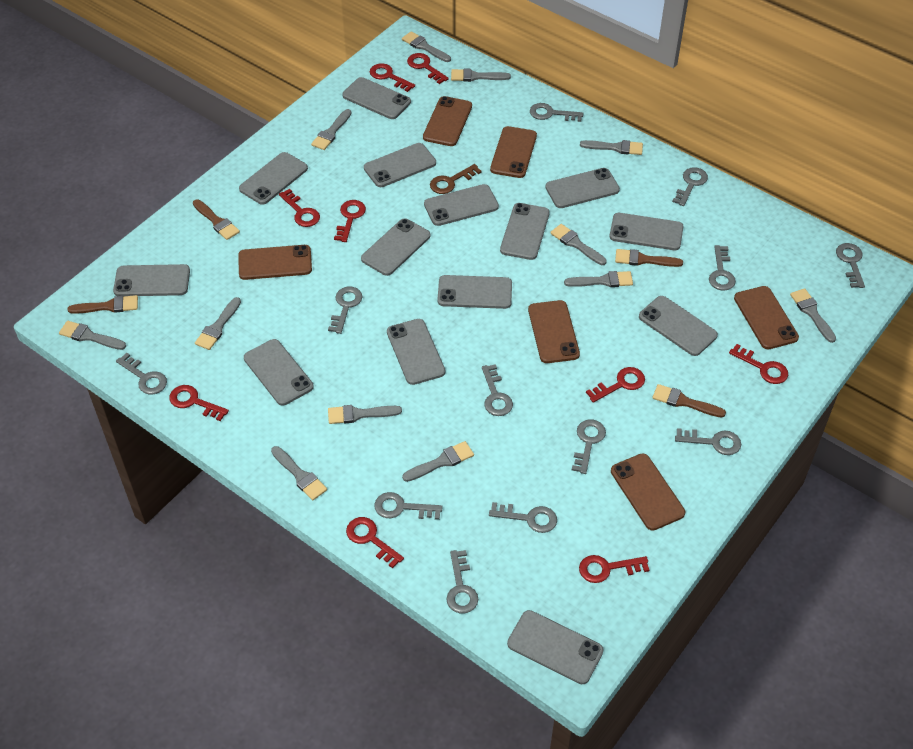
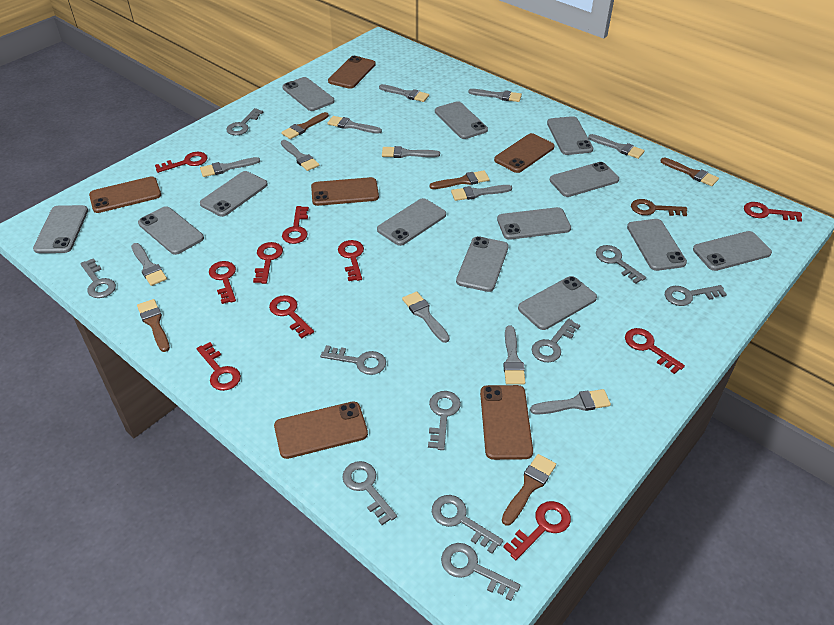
brown brush: 4 -> 5
grey key: 12 -> 10
grey phone: 14 -> 13
red key: 9 -> 10

